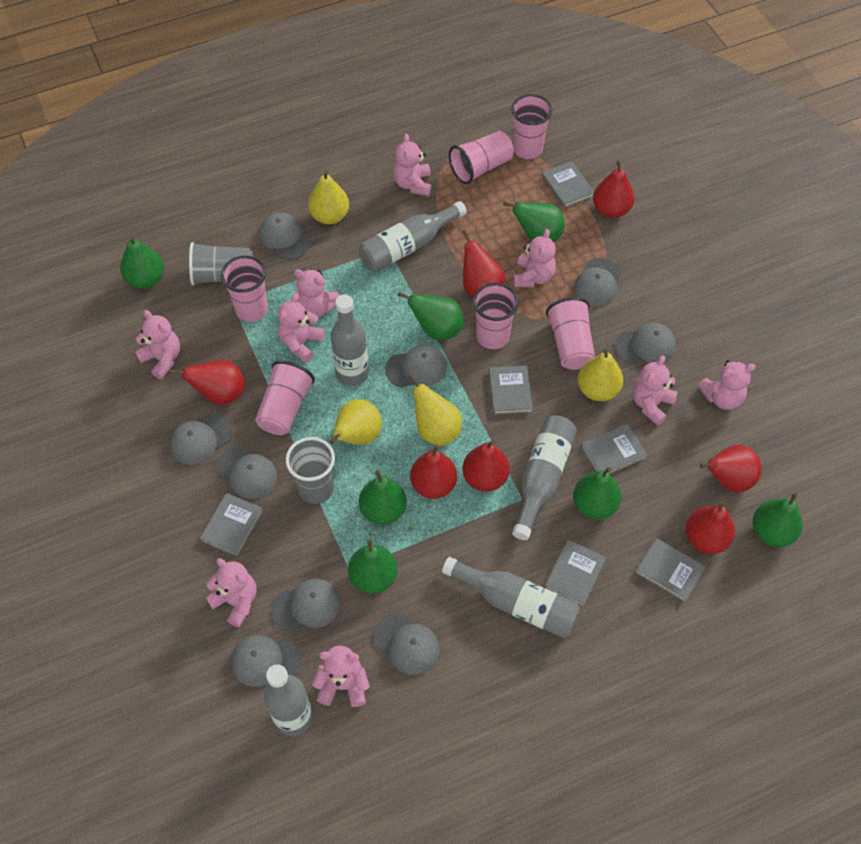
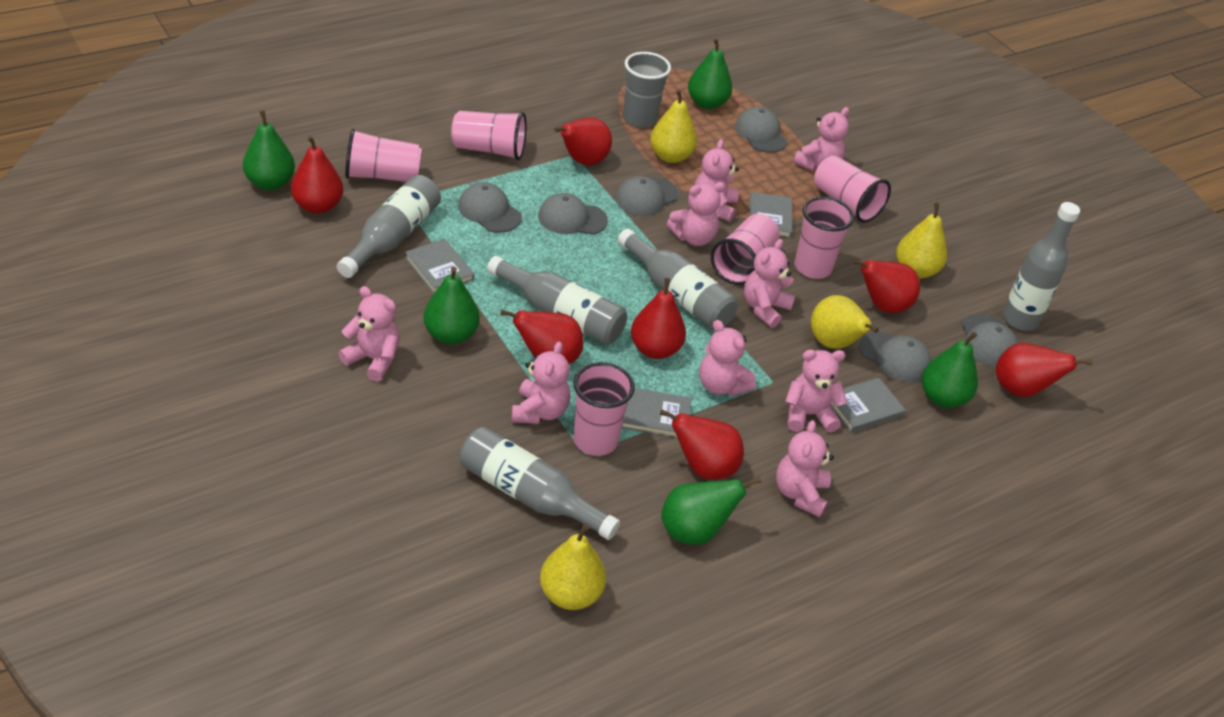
green pear: 7 -> 5
grey book: 6 -> 4
grey cap: 9 -> 6
grey cup: 2 -> 1

